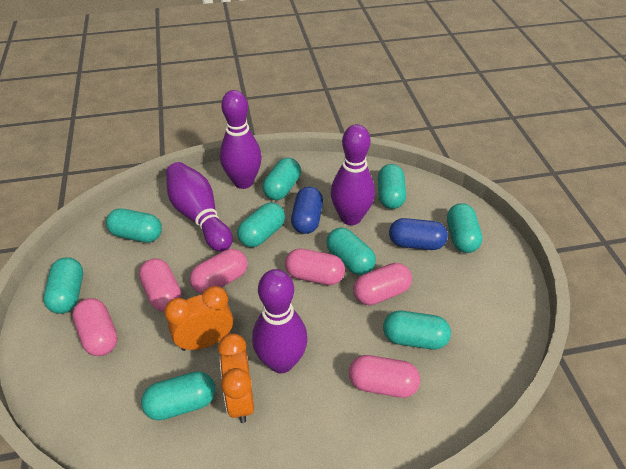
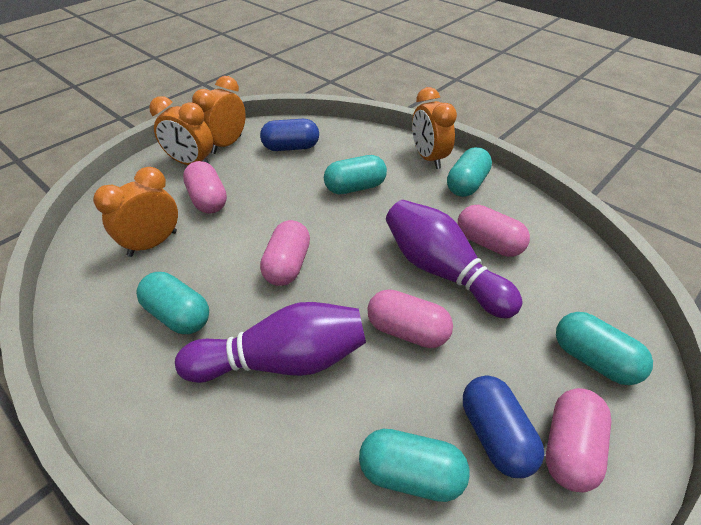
orange clock: 2 -> 4
pink capsule: 6 -> 5
purple bowling pin: 4 -> 2
turquoise capsule: 9 -> 5

